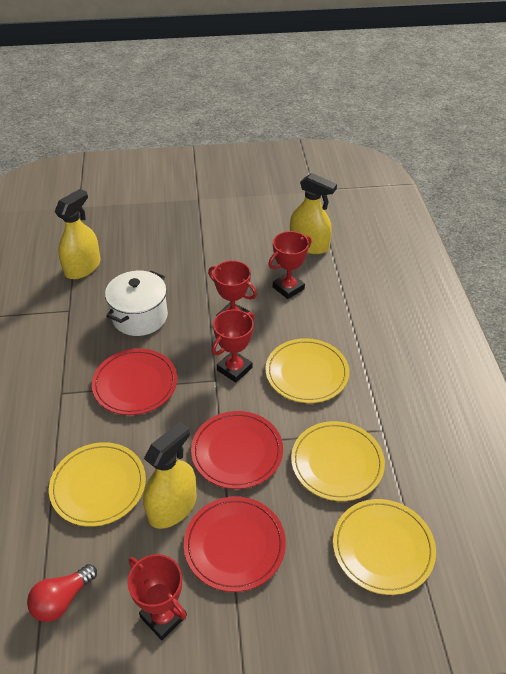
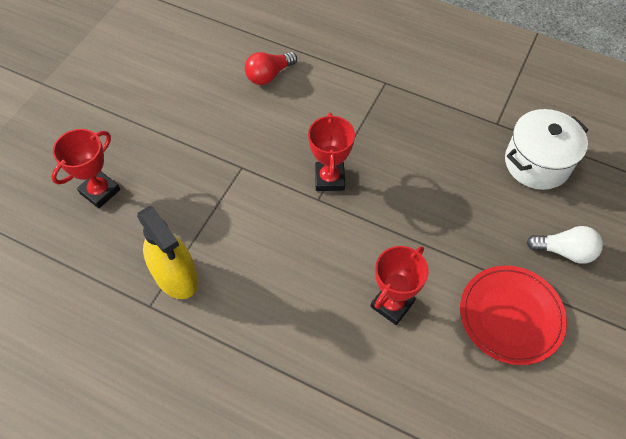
red plate: 3 -> 1
red trophy: 4 -> 3
white light bulb: 0 -> 1
yellow plate: 4 -> 0
yellow spray bottle: 3 -> 1

